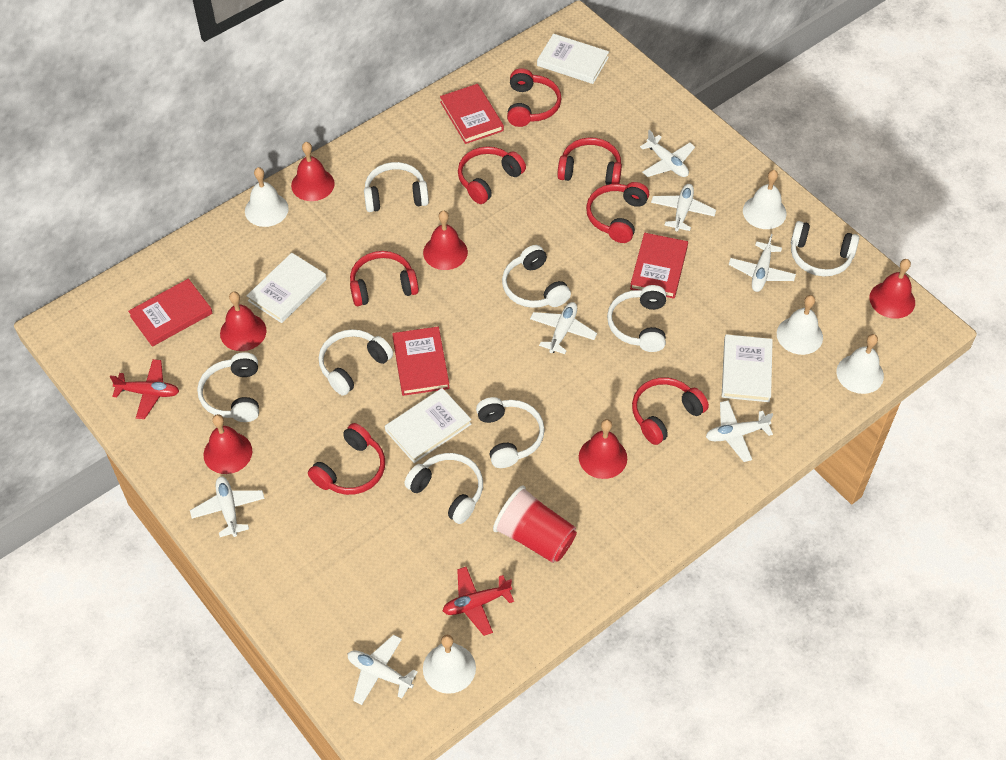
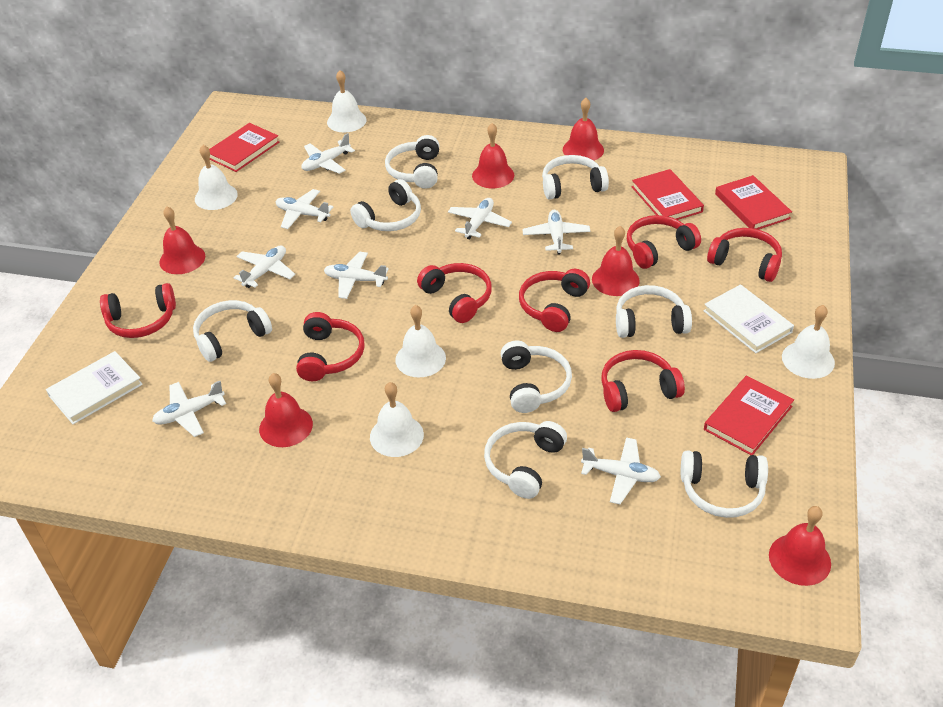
red cup: 1 -> 0
red plane: 2 -> 0
white book: 4 -> 2
white plane: 7 -> 8

